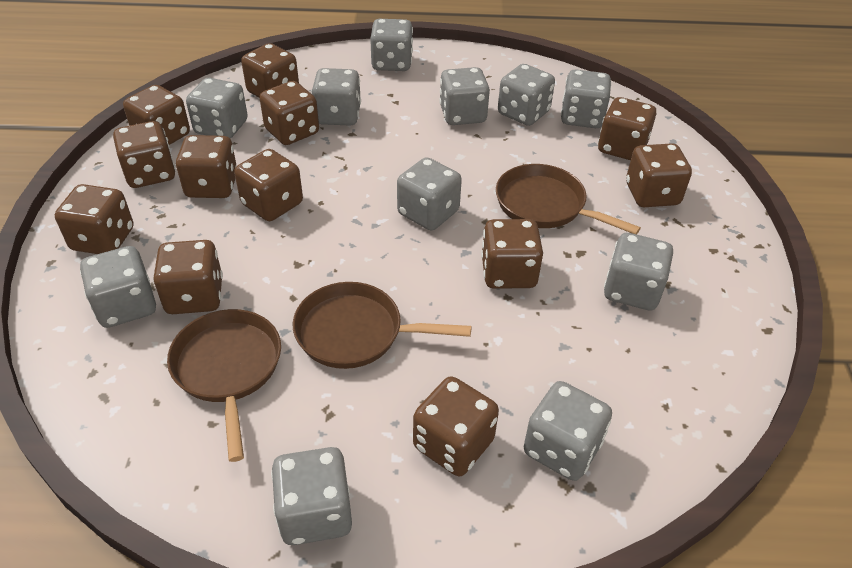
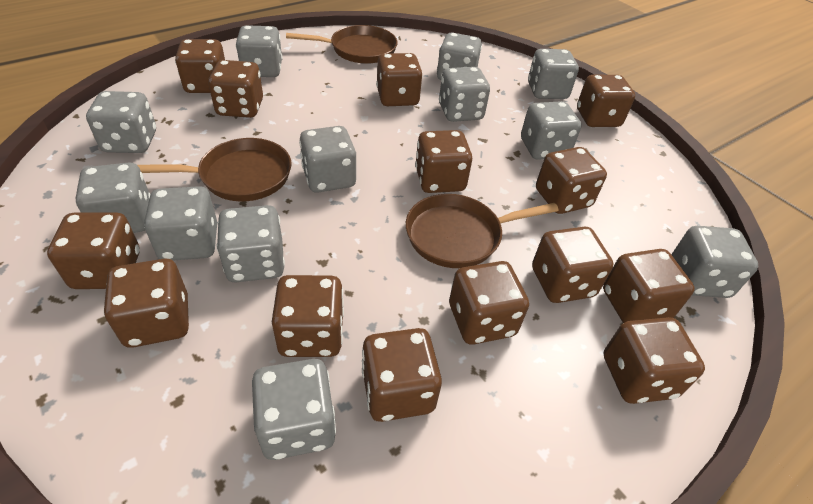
brown dice: 12 -> 14
grey dice: 11 -> 12

